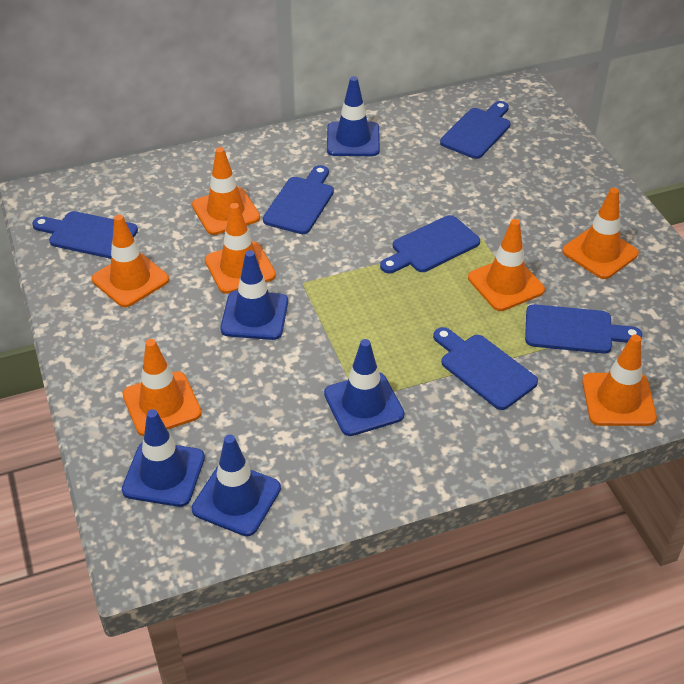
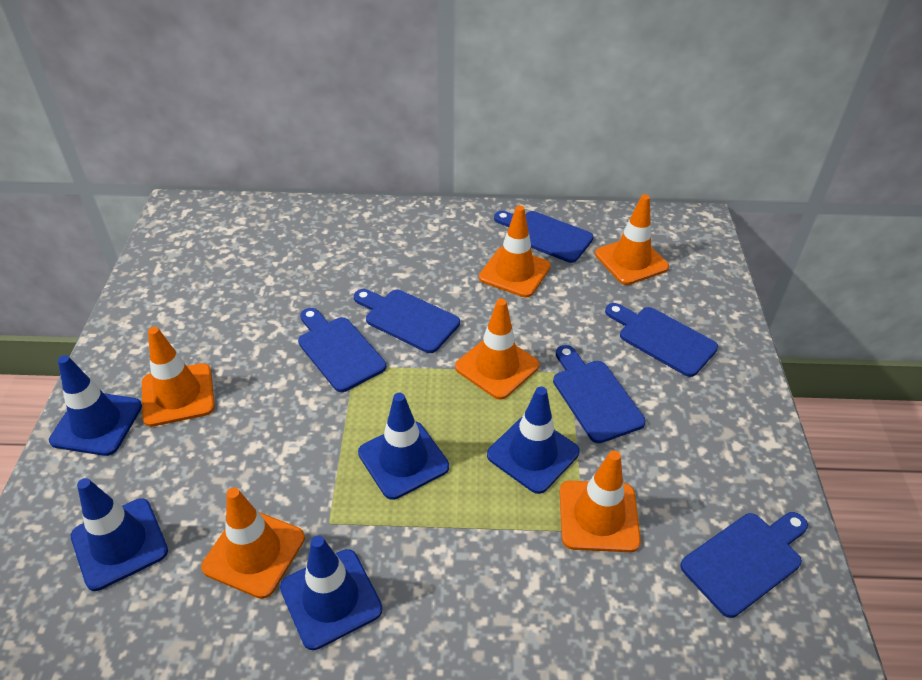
orange traffic cone: 7 -> 6

